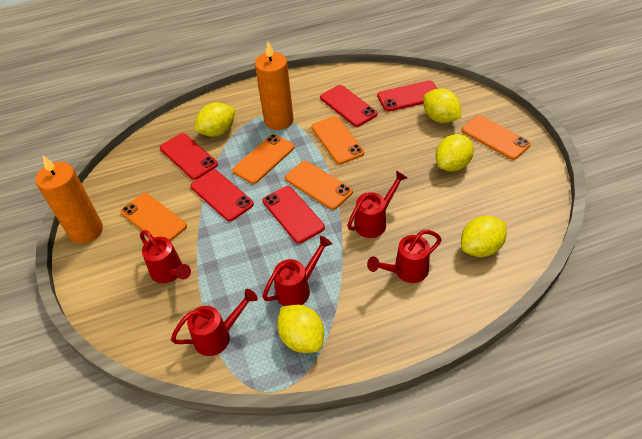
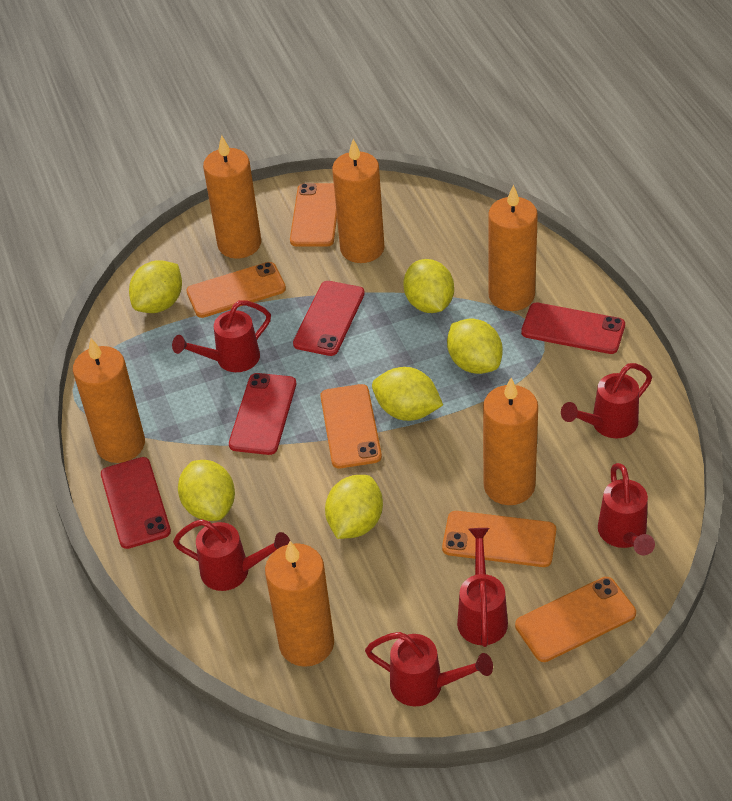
orange candle: 2 -> 6
red phone: 5 -> 4
red watering can: 5 -> 6
yellow lemon: 5 -> 6

